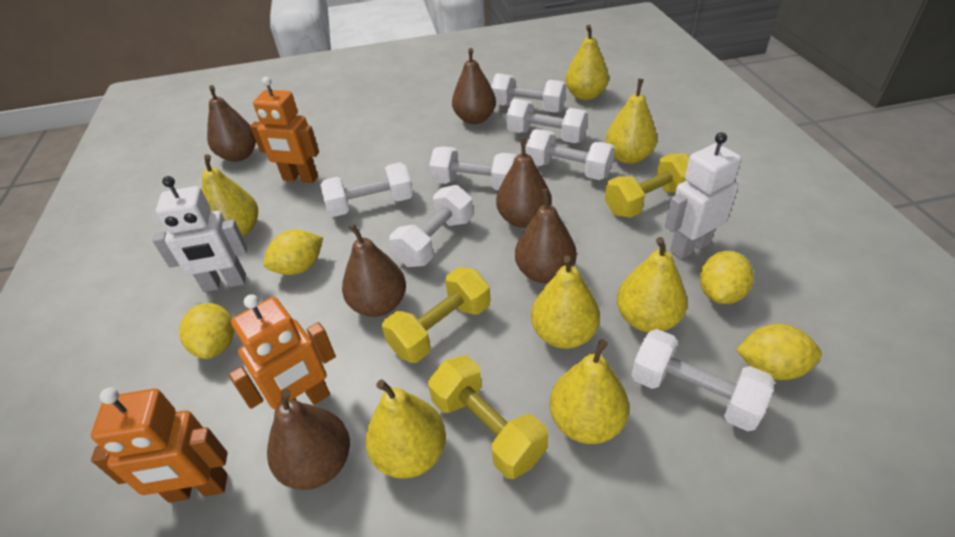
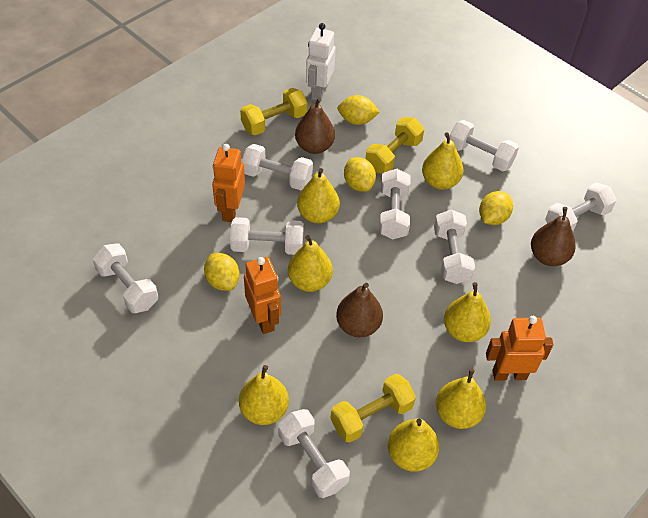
brown pear: 6 -> 3
white dumbbell: 7 -> 8
white robot: 2 -> 1

